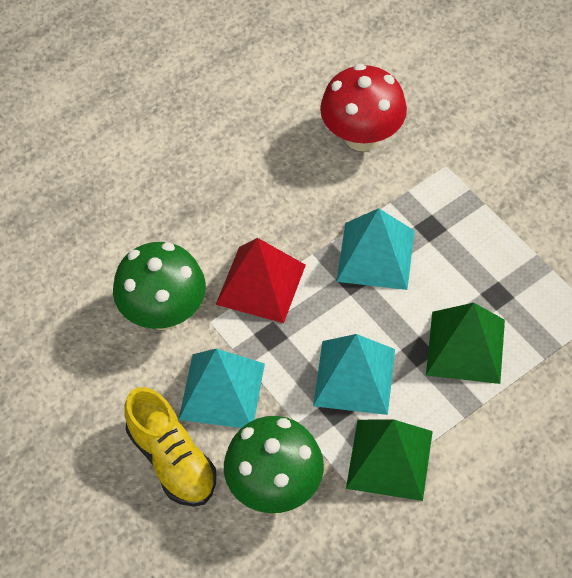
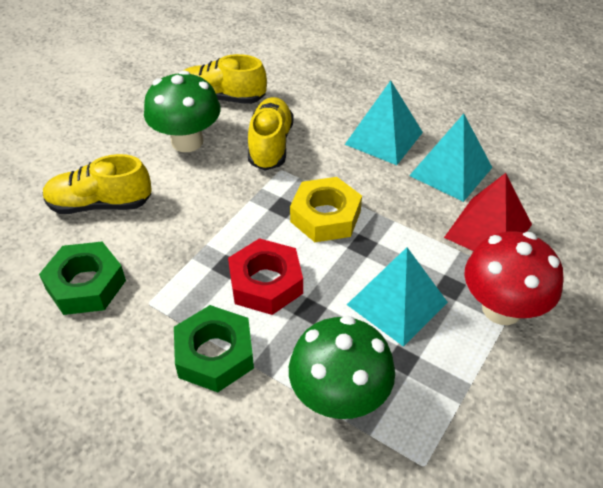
green nut: 0 -> 2
green pyramid: 2 -> 0
red nut: 0 -> 1
yellow nut: 0 -> 1
yellow shoe: 1 -> 3

